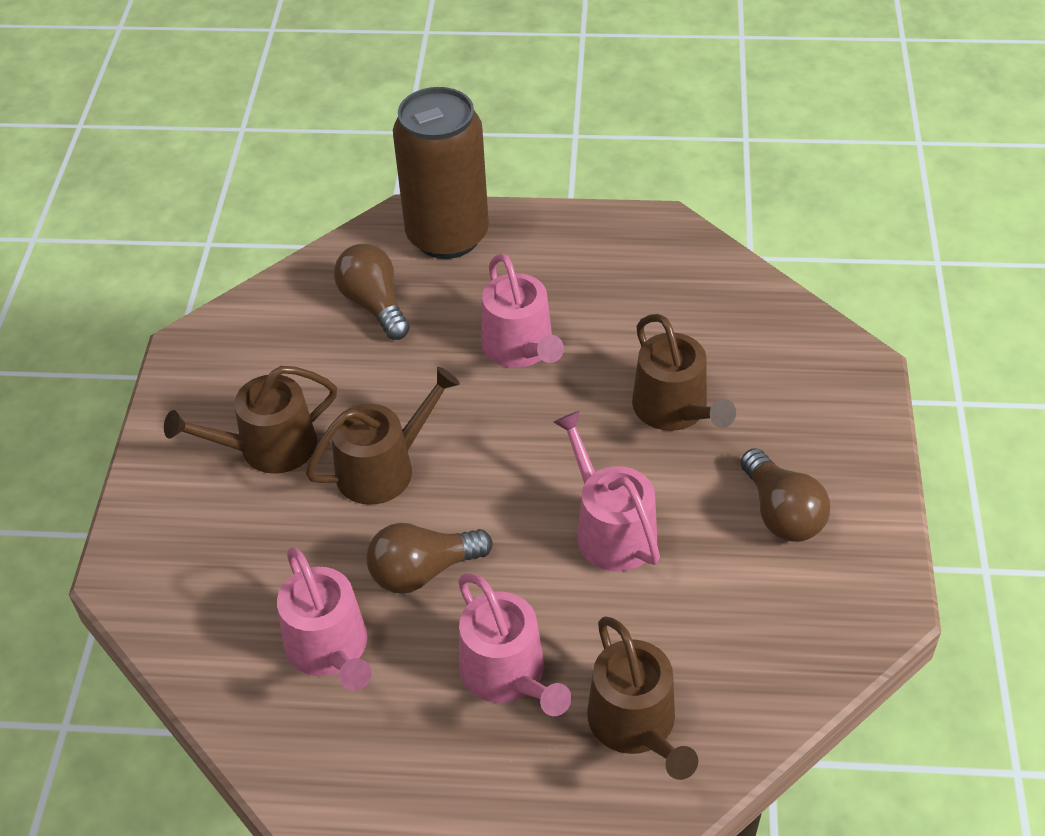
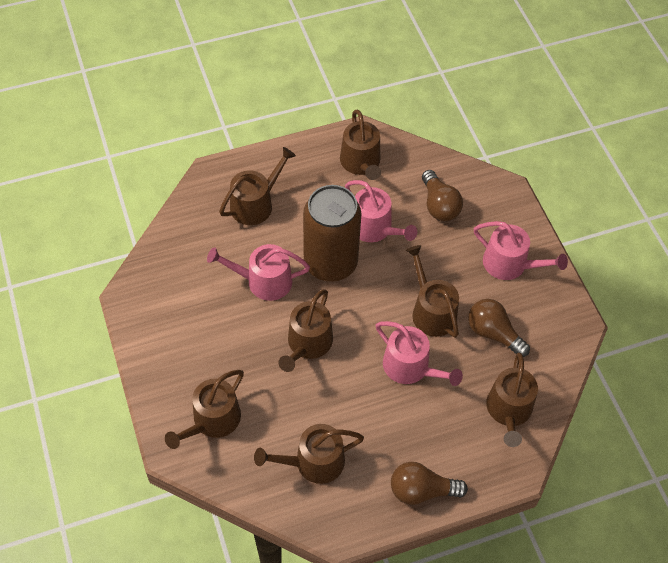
brown watering can: 4 -> 7

